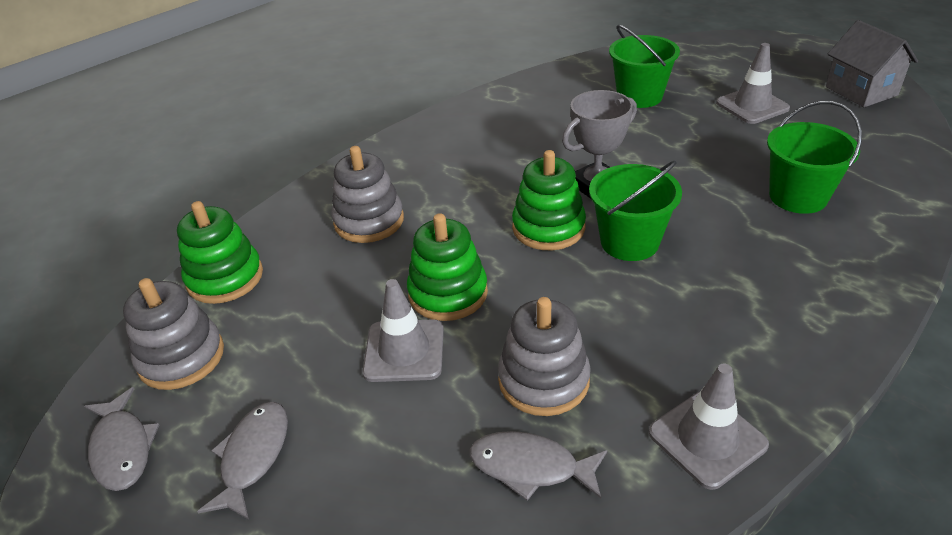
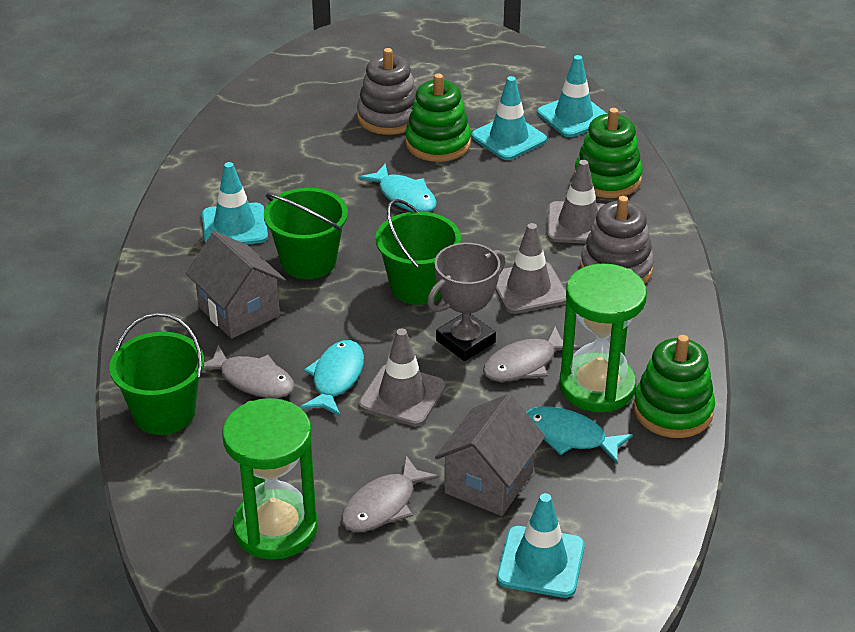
green hourglass: 0 -> 2
grey house: 1 -> 2
grey stacking toy: 3 -> 2
turquoise fish: 0 -> 3
turquoise traffic cone: 0 -> 4

